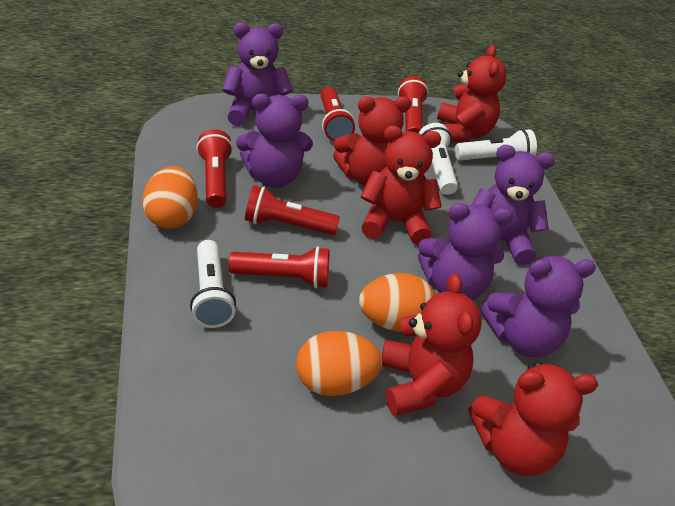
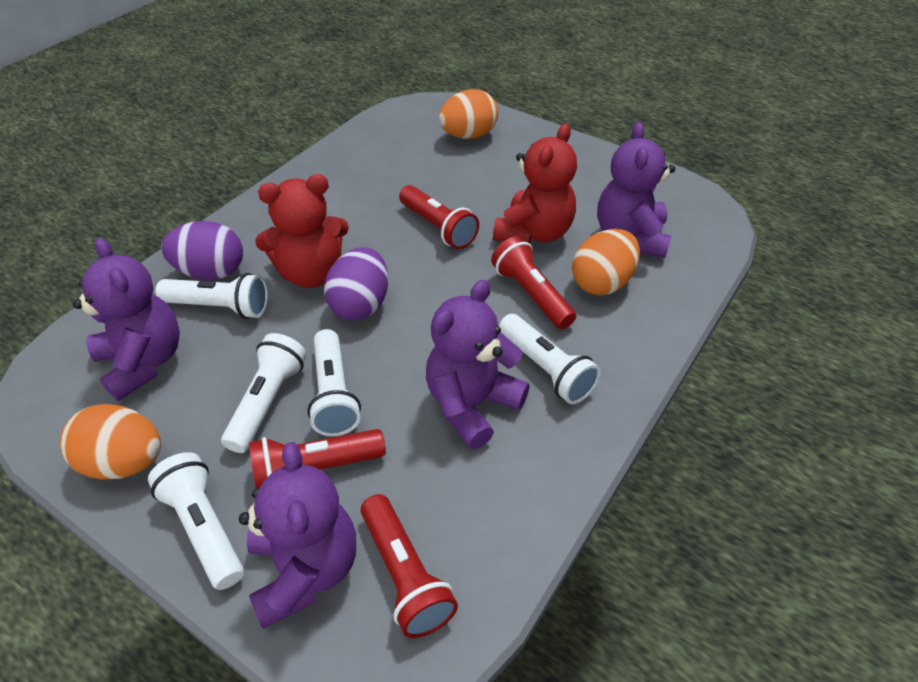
purple egg: 0 -> 2
purple teddy bear: 5 -> 4
red flashlight: 5 -> 4
red teddy bear: 5 -> 2
white flashlight: 3 -> 5

